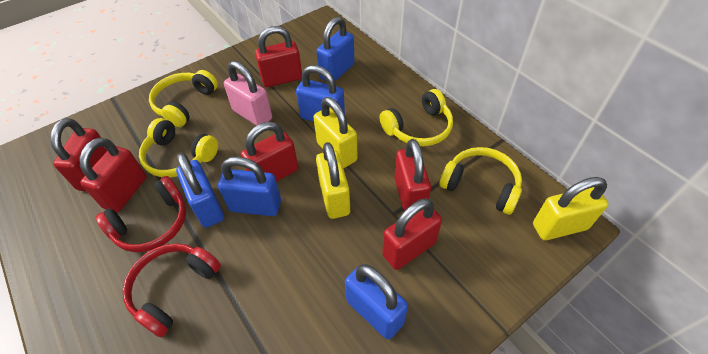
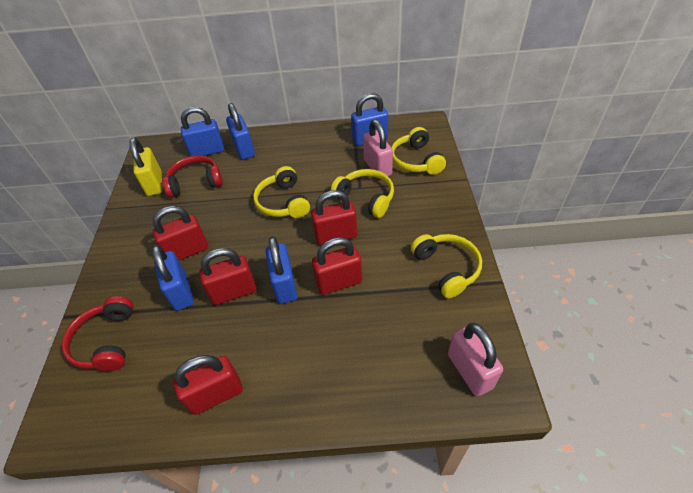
pink padlock: 1 -> 2
red padlock: 6 -> 5
yellow padlock: 3 -> 1

